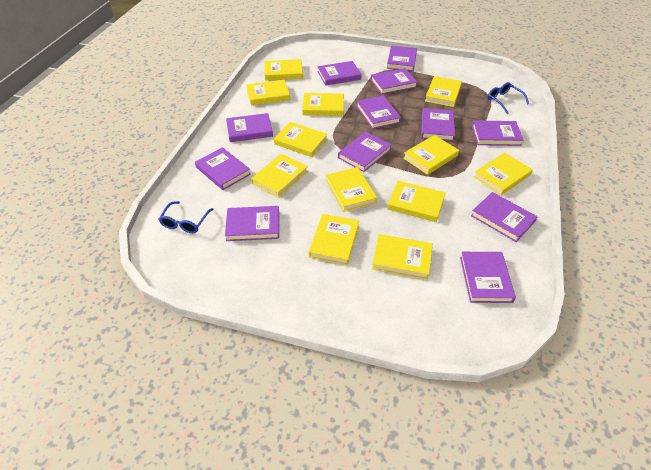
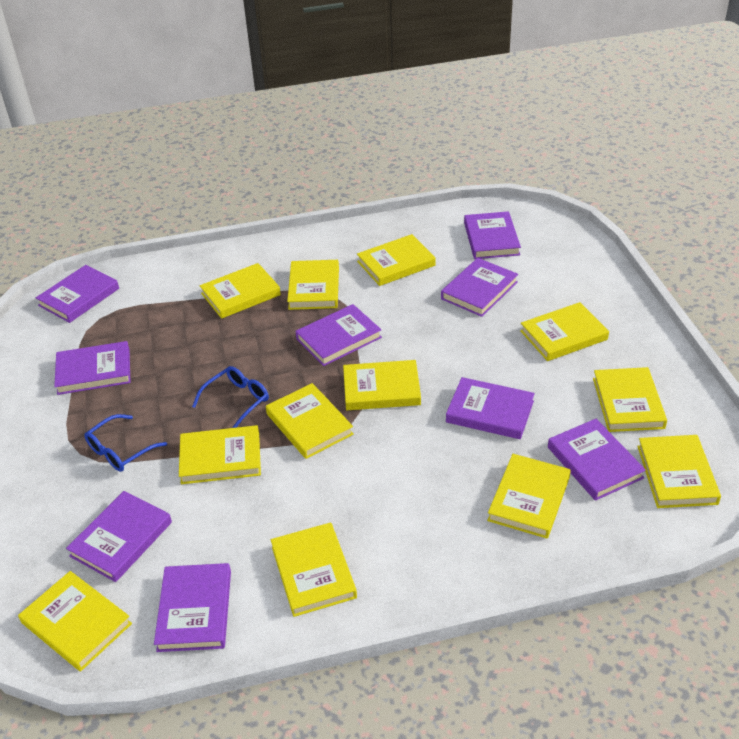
purple book: 12 -> 9

